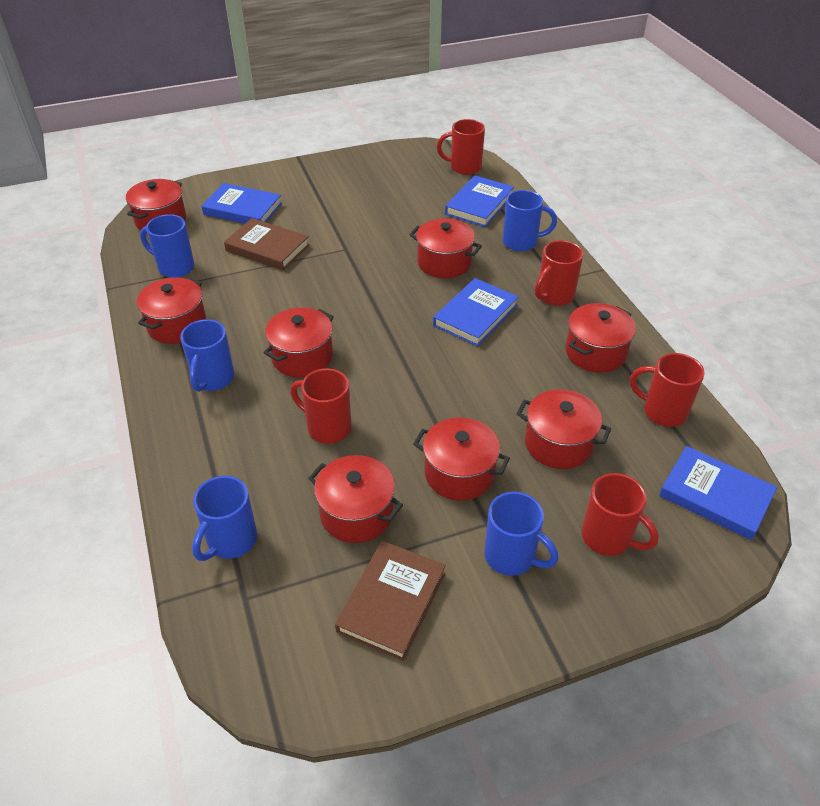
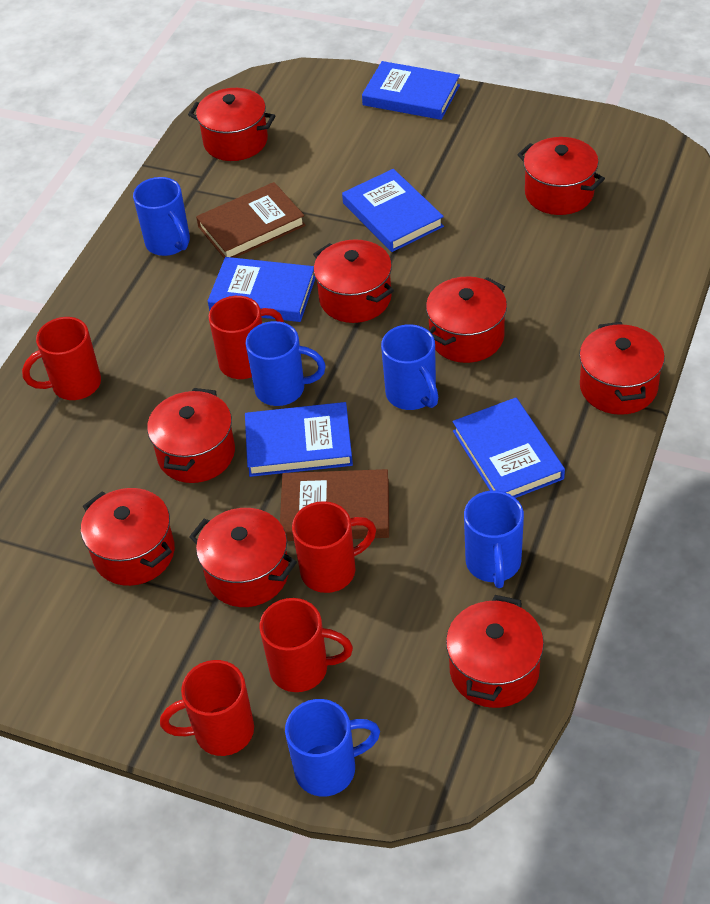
blue book: 4 -> 5
red pot: 8 -> 9

